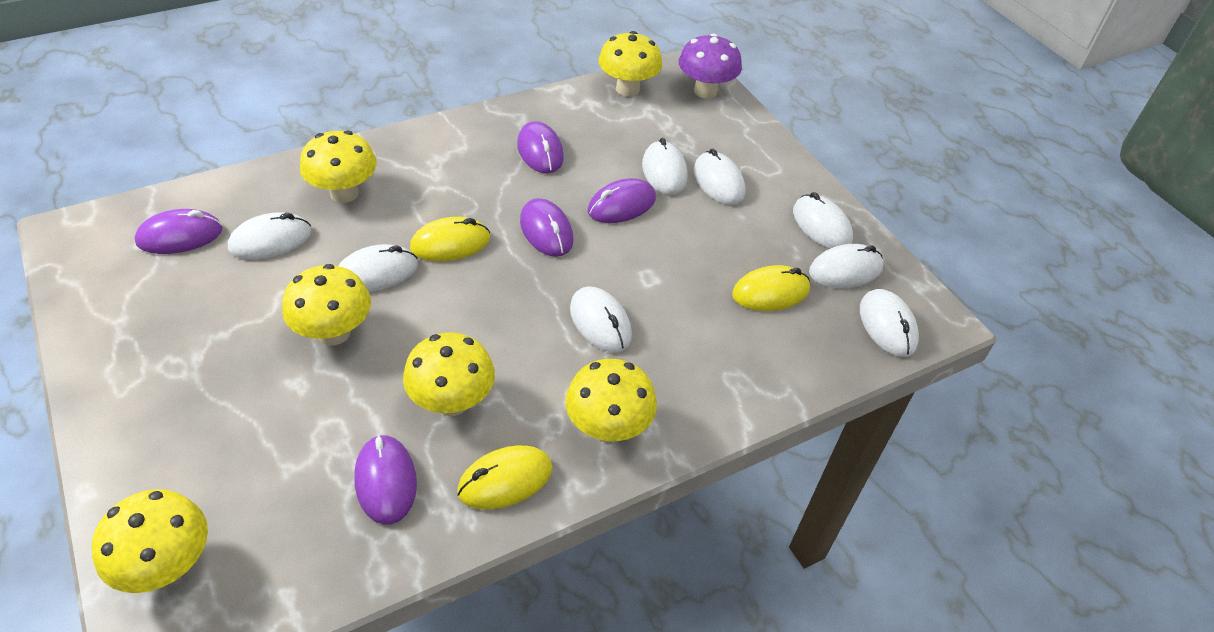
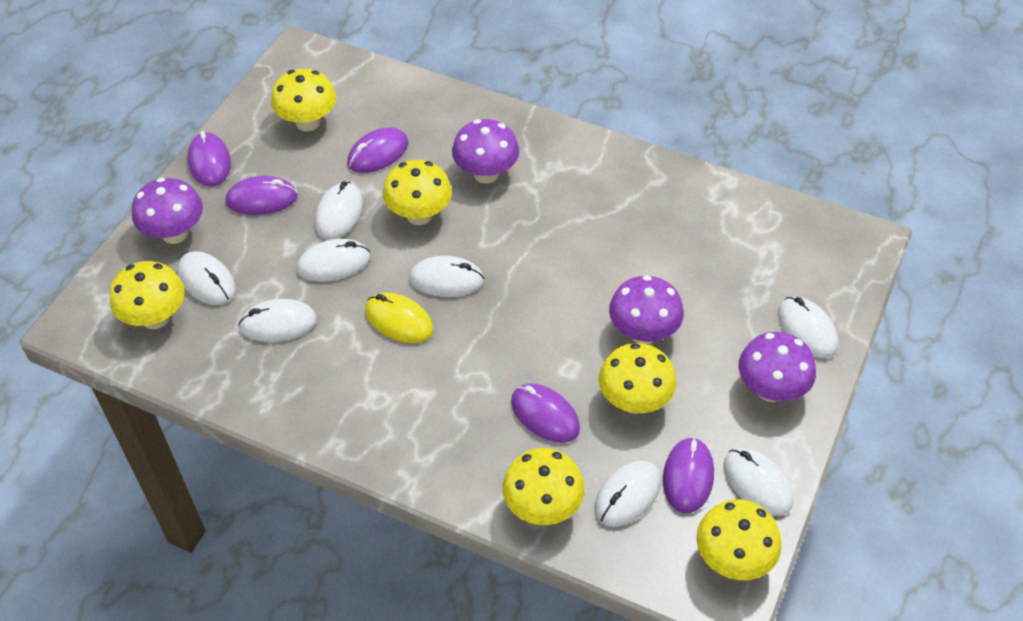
purple mushroom: 1 -> 4
yellow mouse: 3 -> 1

